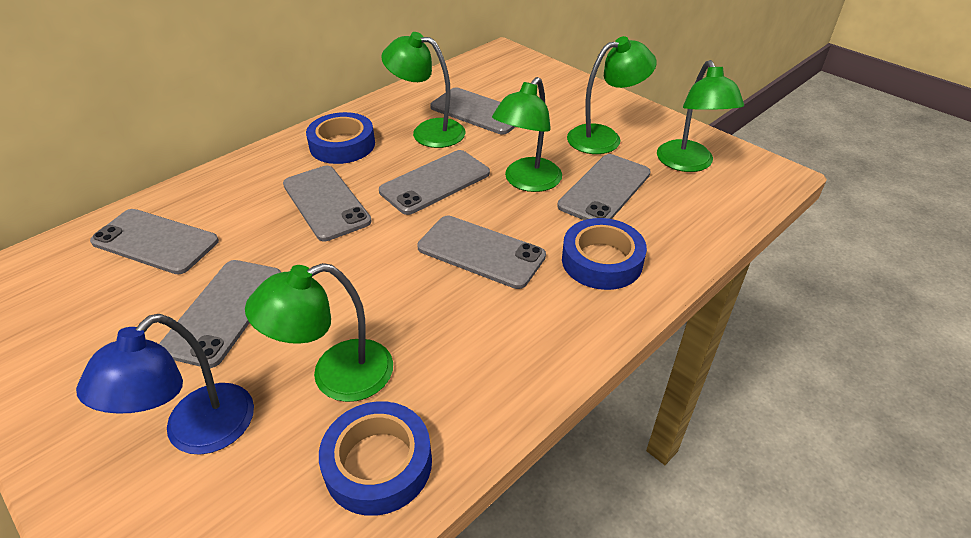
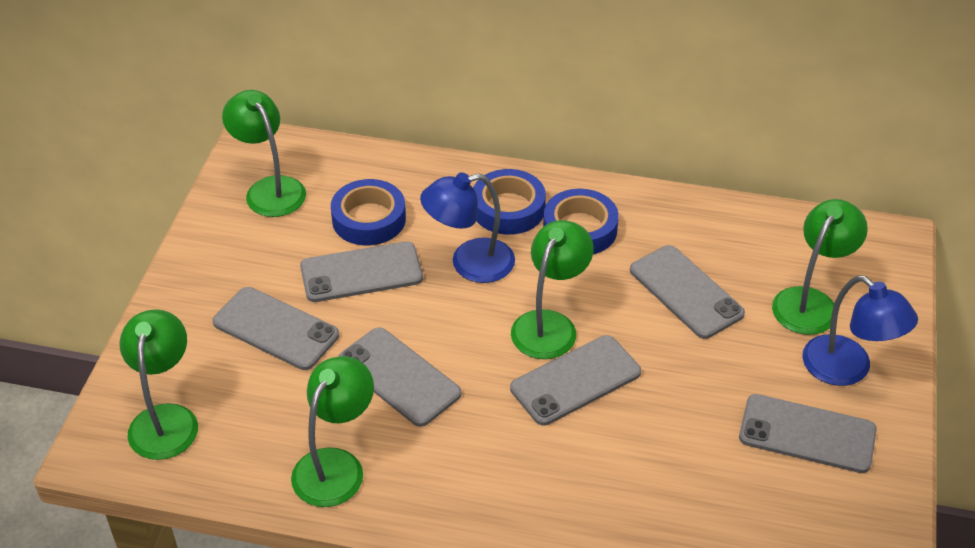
blue lamp: 1 -> 2
grey phone: 7 -> 6

